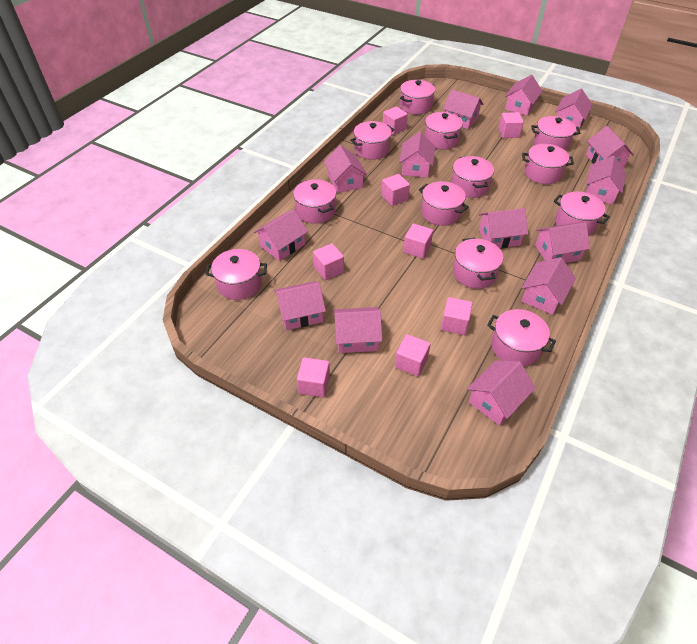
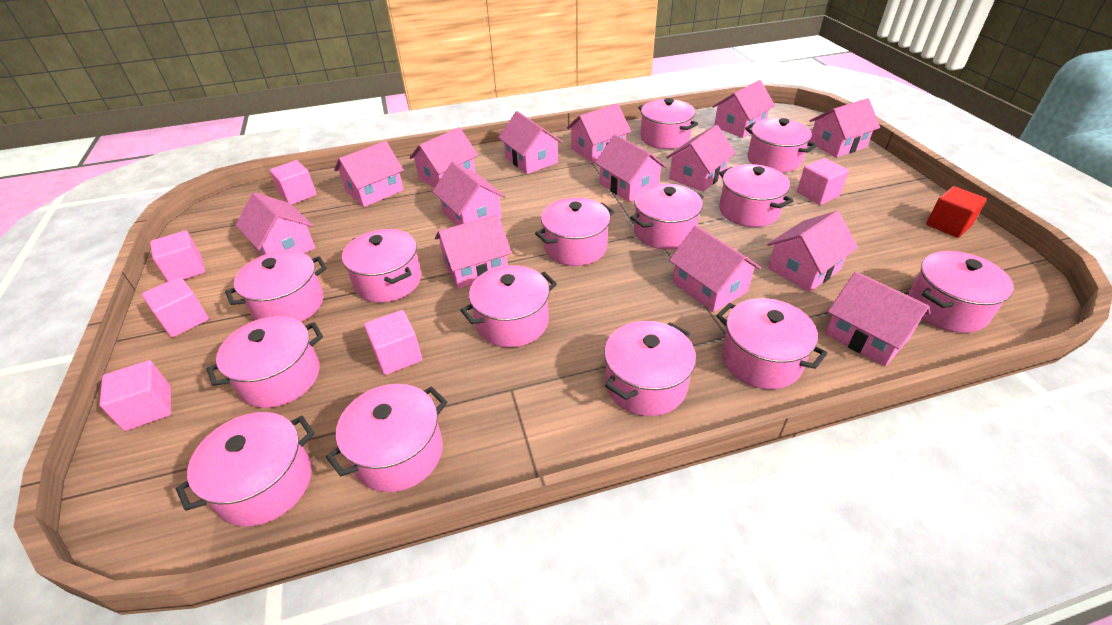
pink cube: 8 -> 6
pink pot: 12 -> 14
red cube: 0 -> 1

